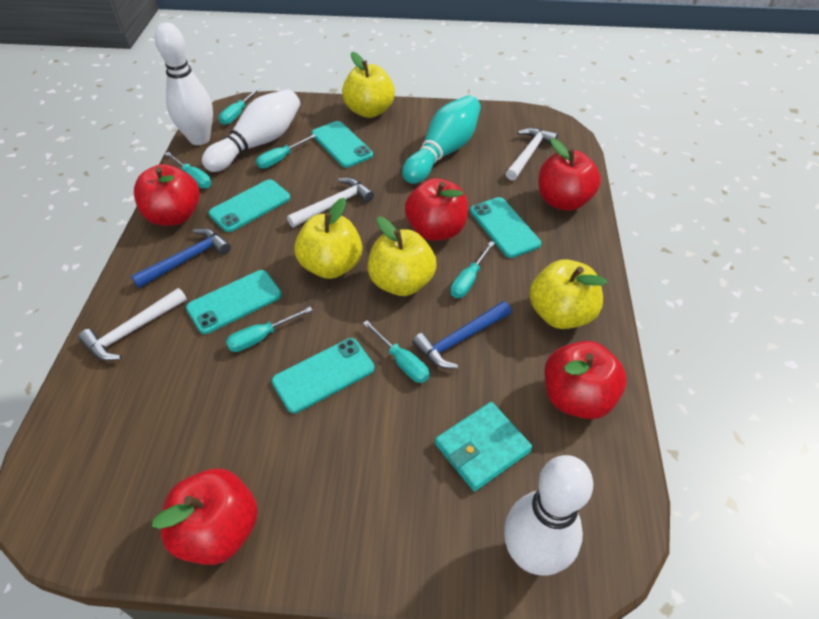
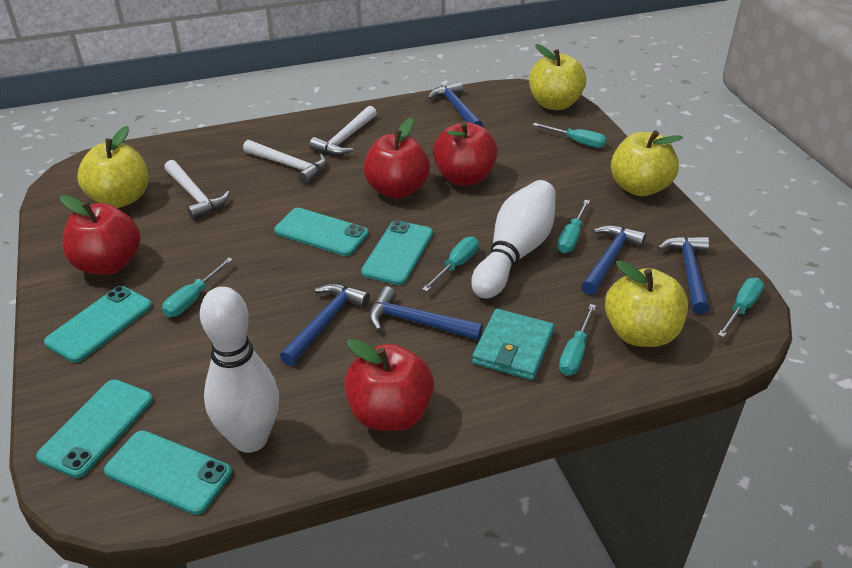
blue hammer: 2 -> 5
red apple: 5 -> 4
turquoise bowling pin: 1 -> 0
white bowling pin: 3 -> 2

